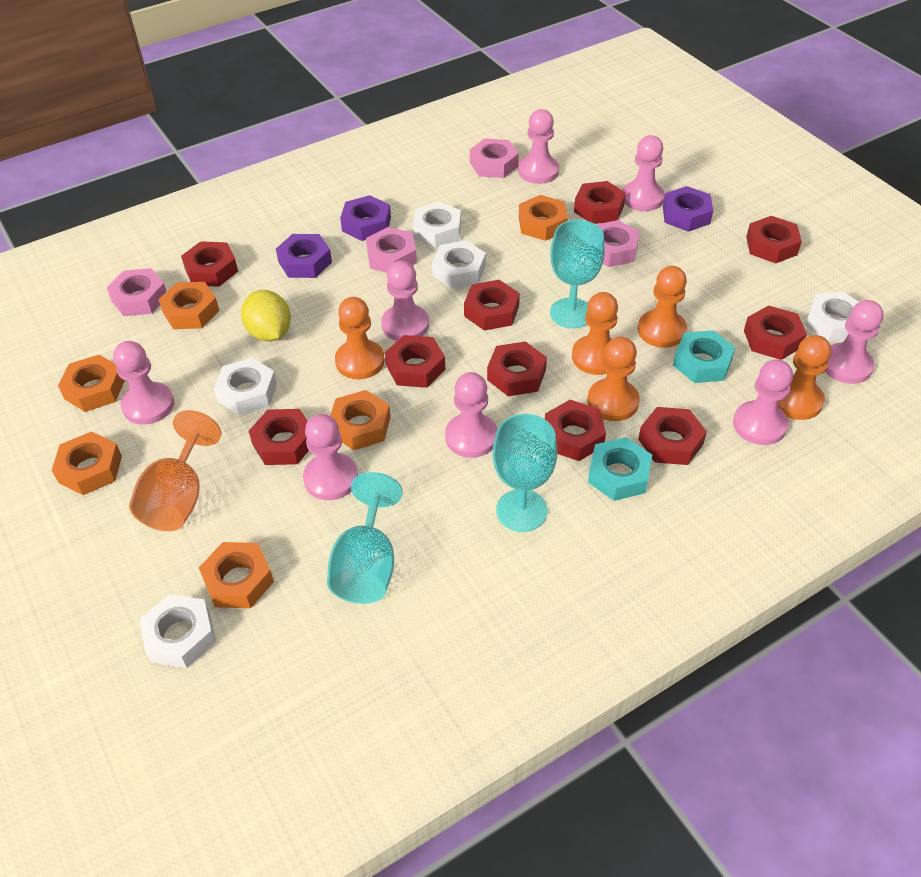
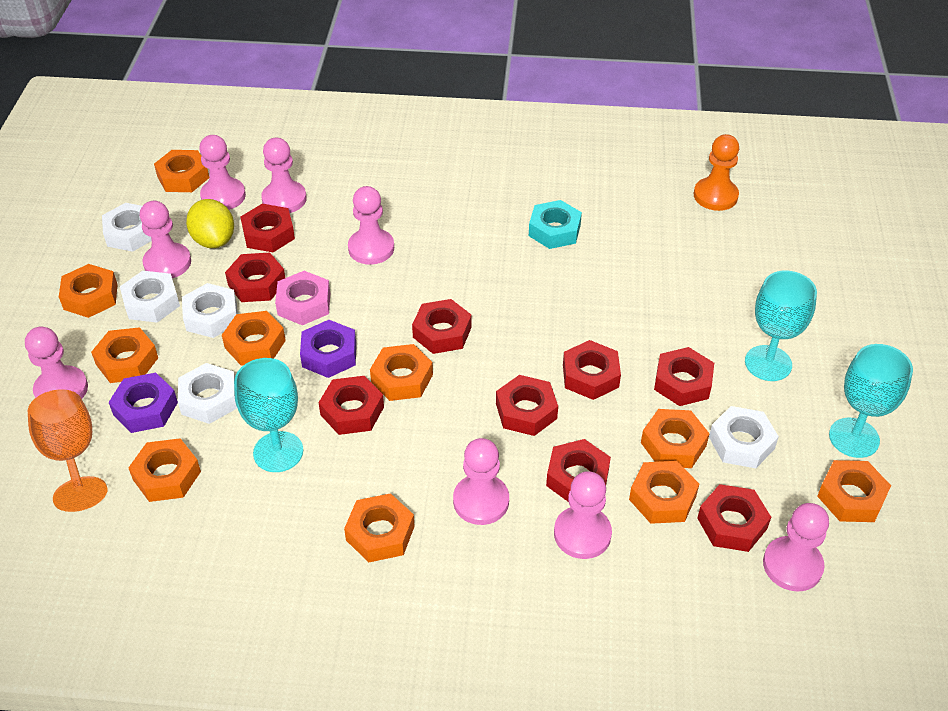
orange nut: 6 -> 10
orange pawn: 5 -> 1
pink nut: 4 -> 1
purple nut: 3 -> 2
red nut: 10 -> 9
turquoise nut: 2 -> 1

